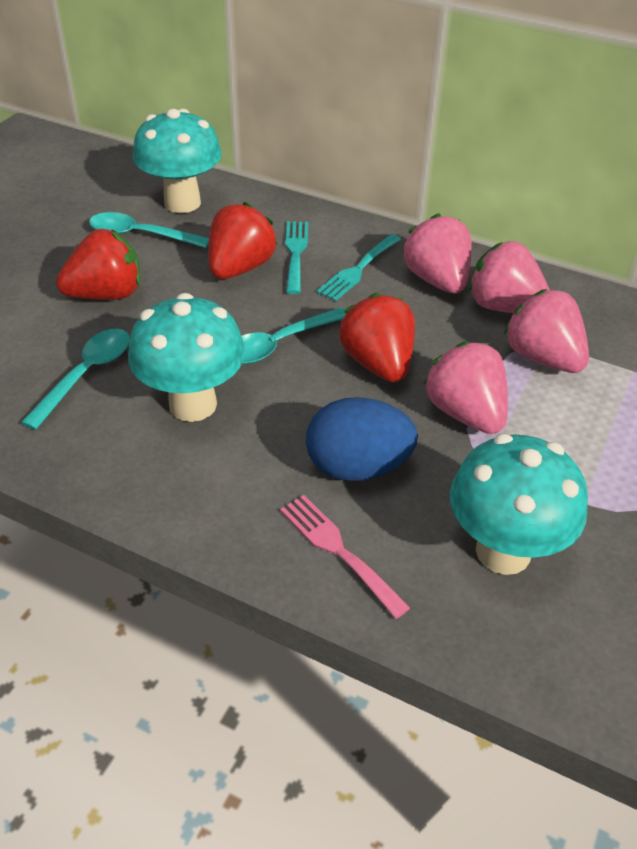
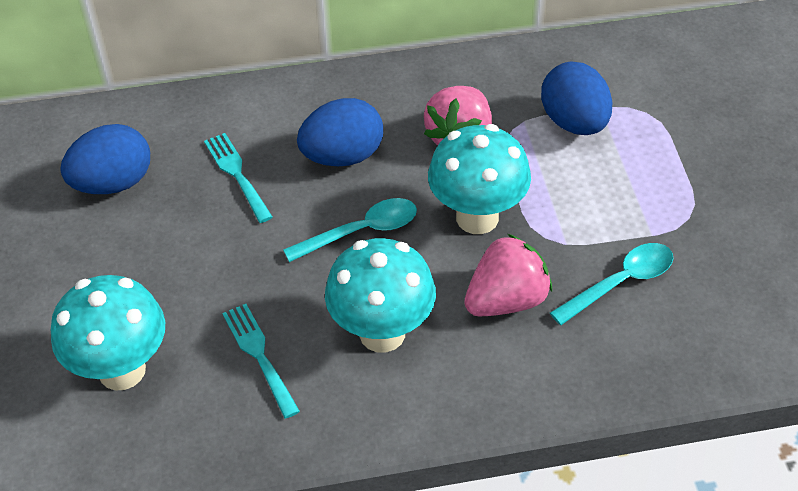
blue egg: 1 -> 3
pink fork: 1 -> 0
pink strawberry: 4 -> 2
red strawberry: 3 -> 0
turquoise spoon: 3 -> 2

